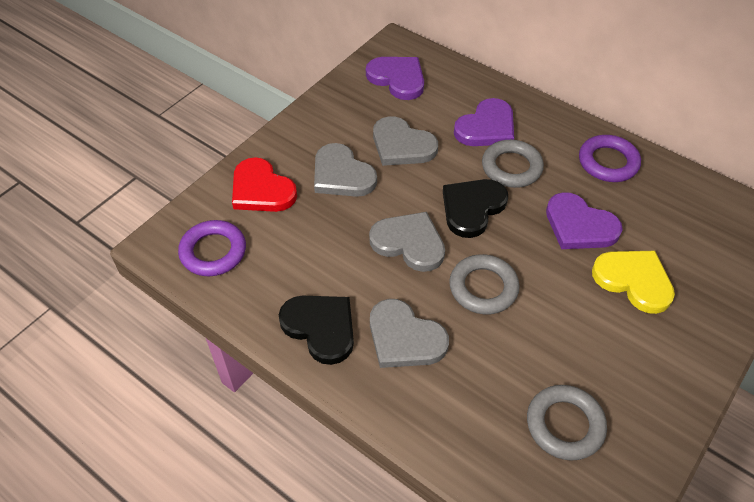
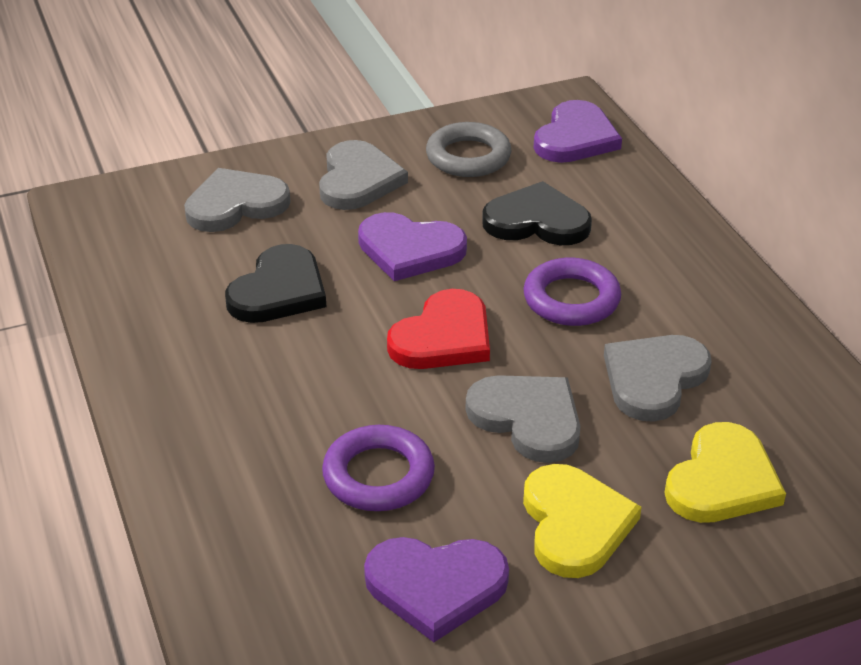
grey ring: 3 -> 1
yellow heart: 1 -> 2

